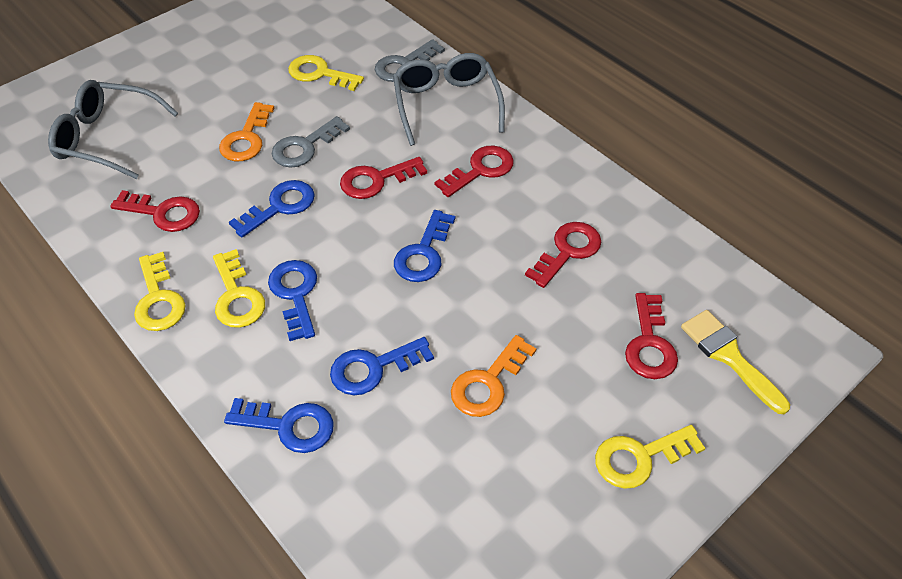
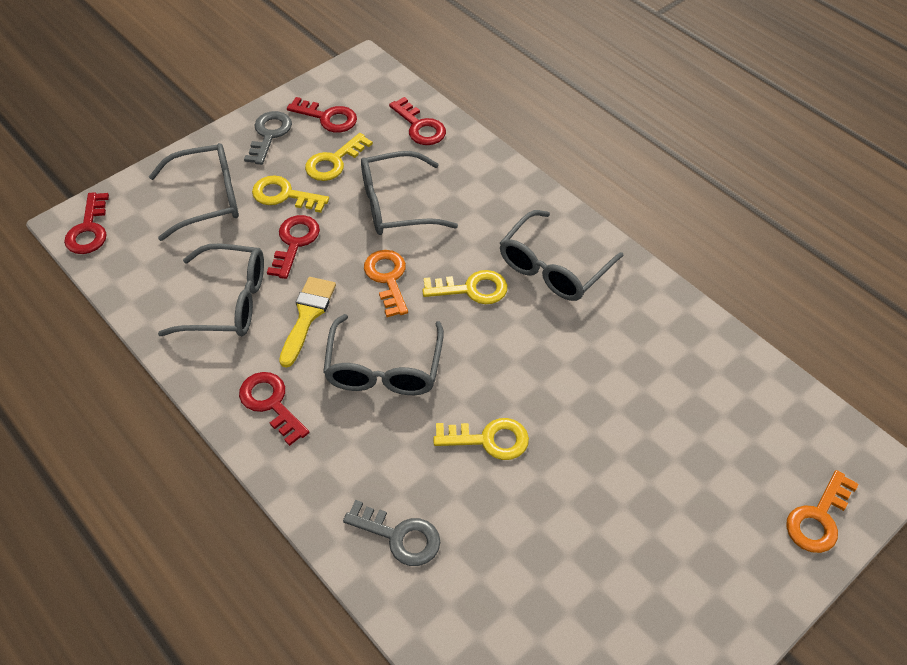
blue key: 5 -> 0
grey glasses: 2 -> 5

